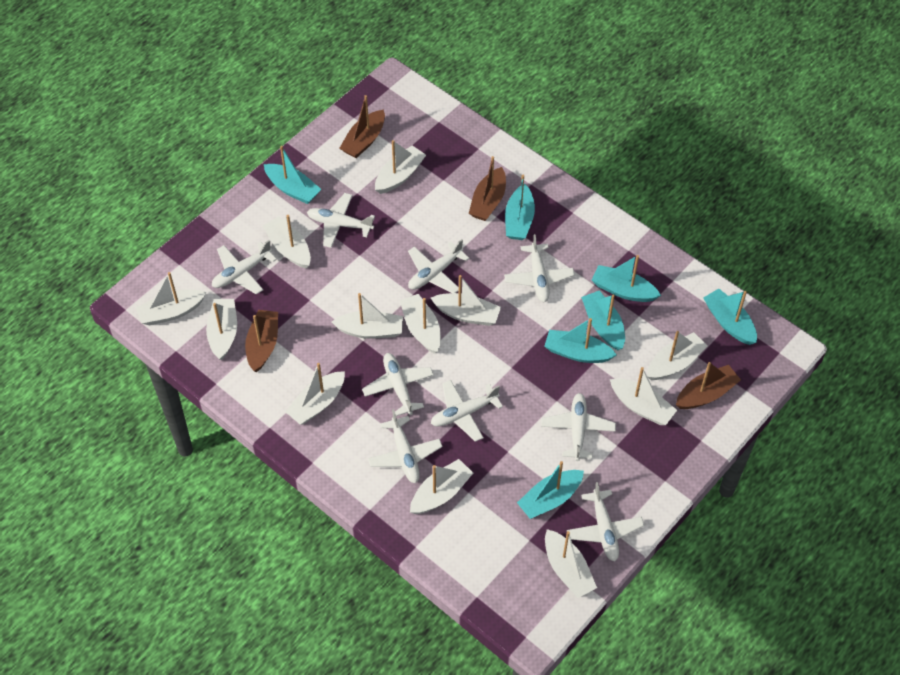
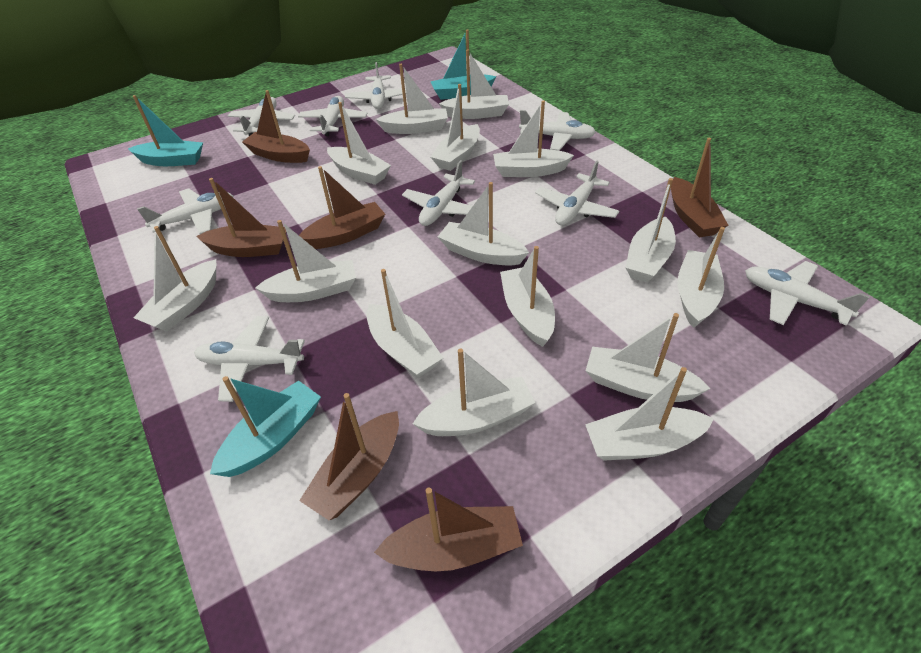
brown boat: 4 -> 6
turquoise boat: 7 -> 3
white boat: 12 -> 15

